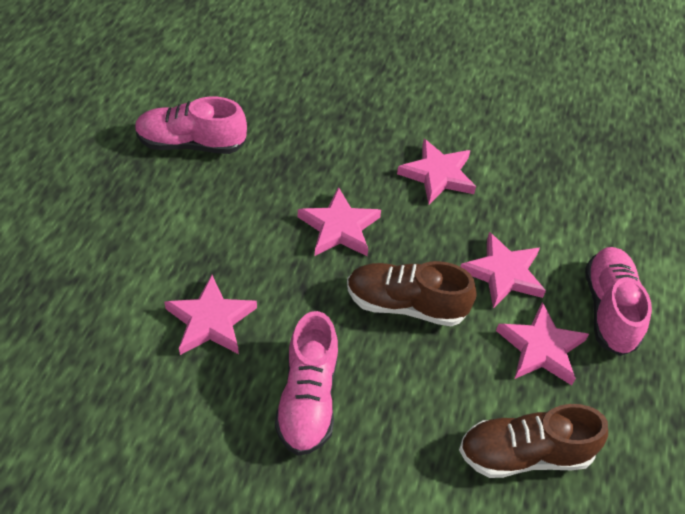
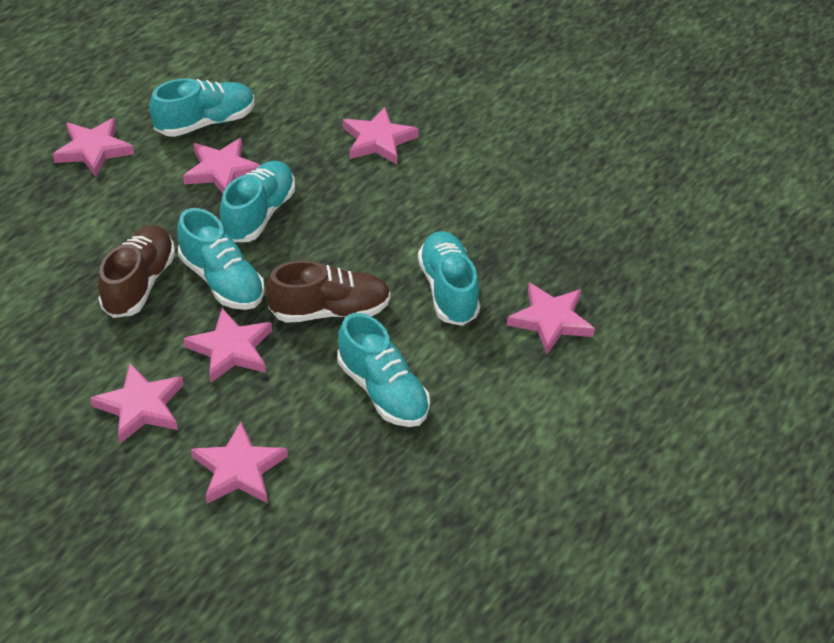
pink shoe: 3 -> 0
pink star: 5 -> 7
turquoise shoe: 0 -> 5

